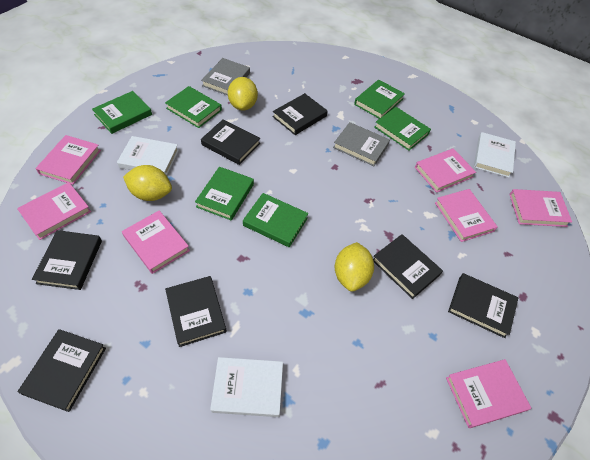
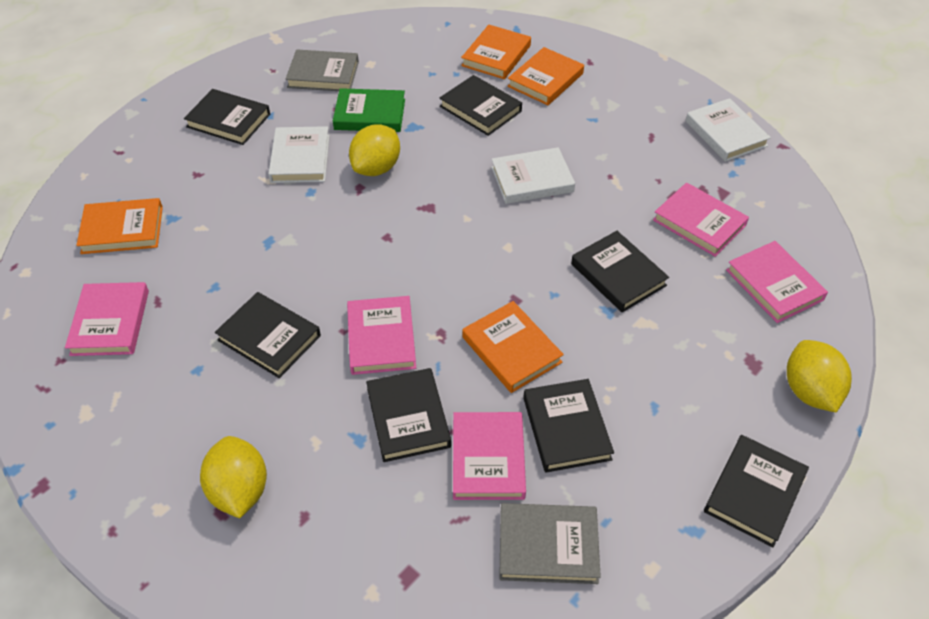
green book: 6 -> 1
orange book: 0 -> 4
pink book: 7 -> 5

